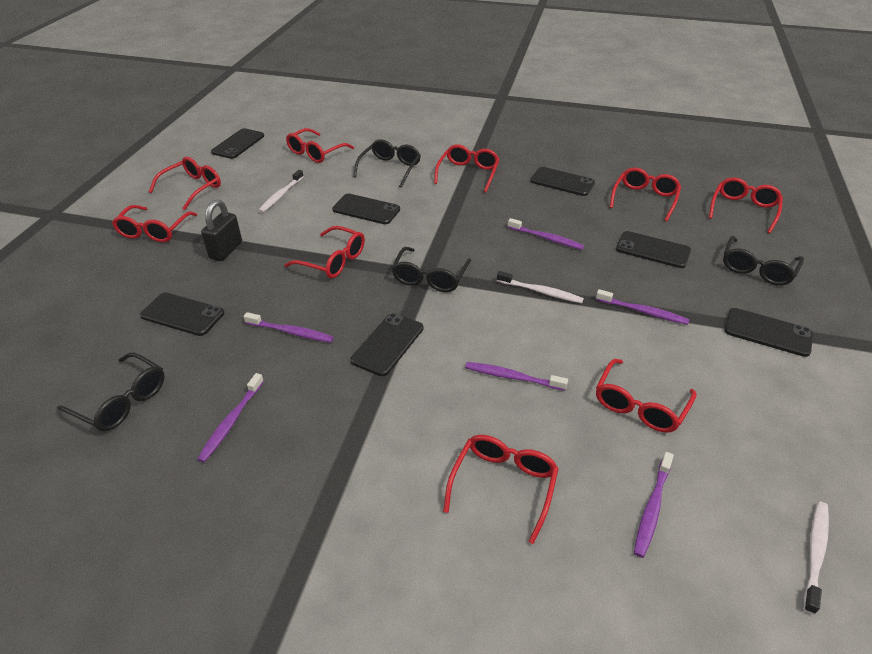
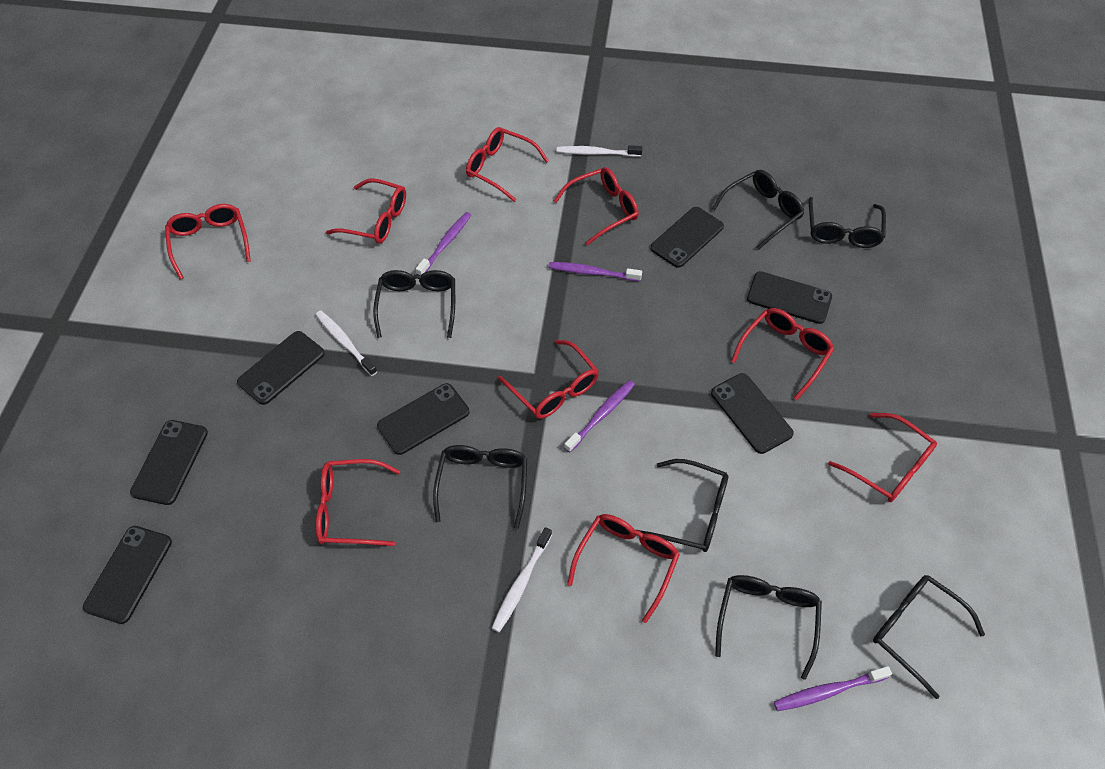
black glasses: 4 -> 7
black padlock: 1 -> 0
purple toothbrush: 6 -> 4

